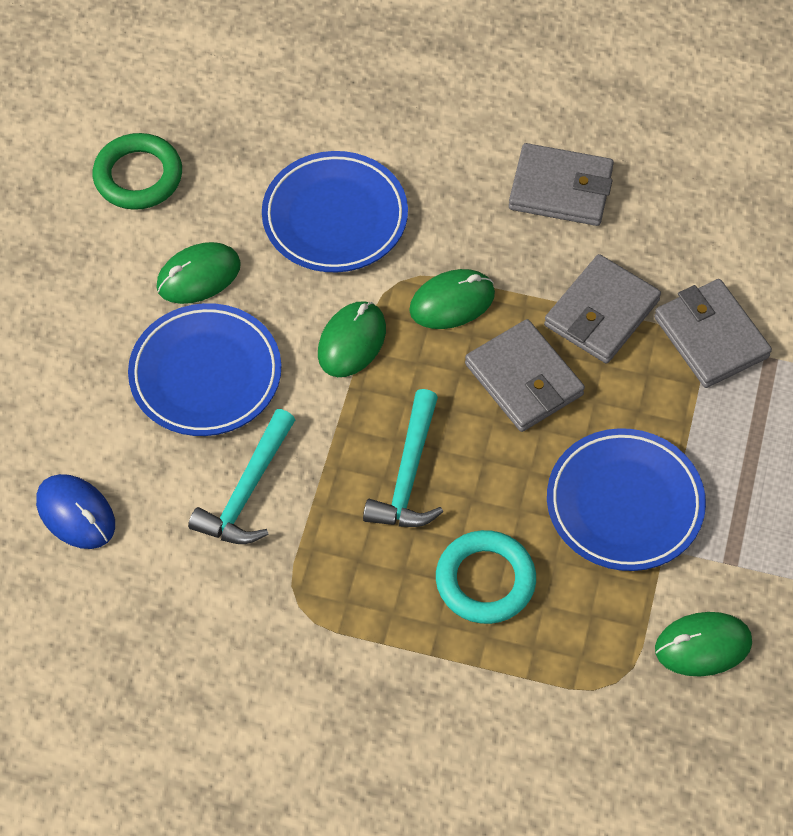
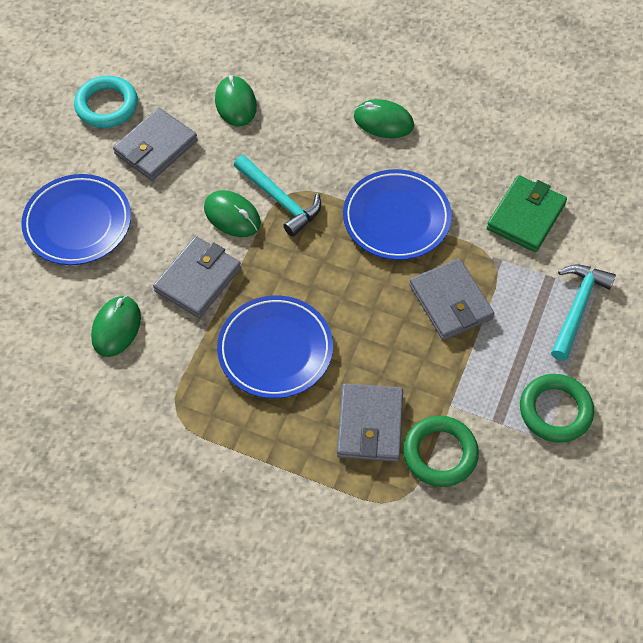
blue mouse: 1 -> 0
green ring: 1 -> 2
green wallet: 0 -> 1

